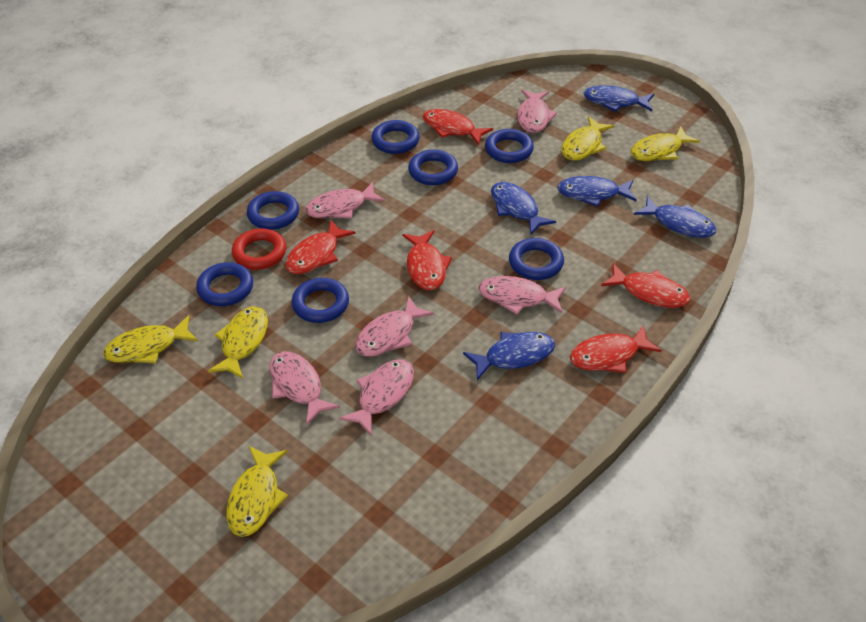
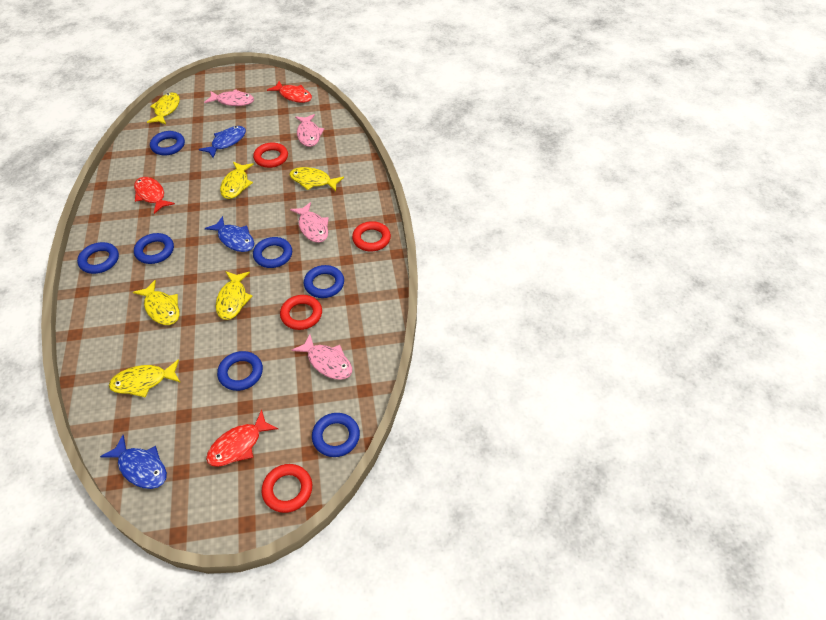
blue fish: 5 -> 3
pink fish: 6 -> 4
red fish: 5 -> 3
red ring: 1 -> 4
yellow fish: 5 -> 6

